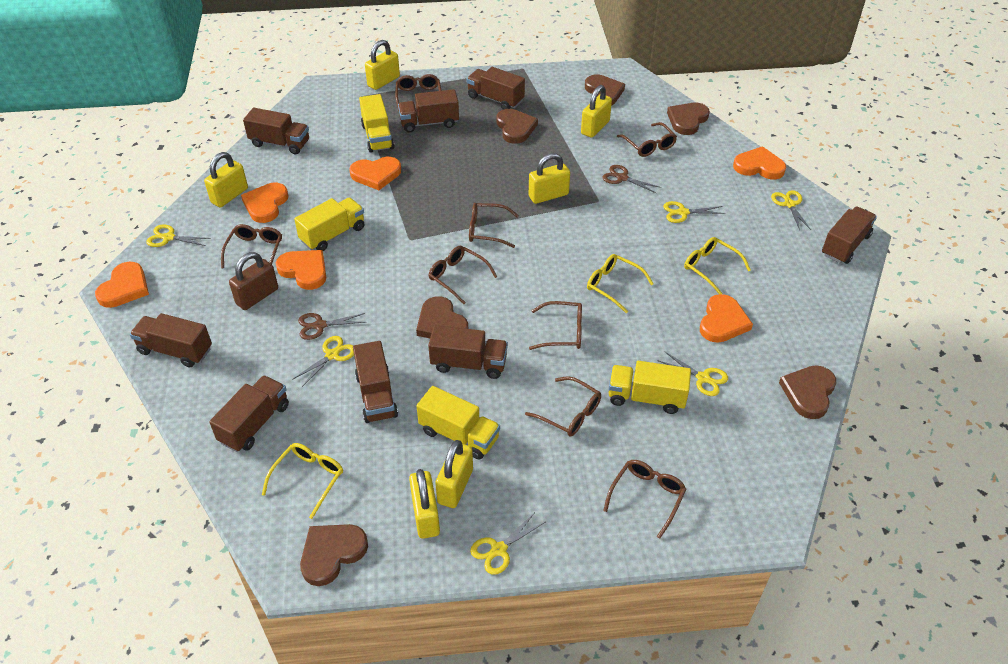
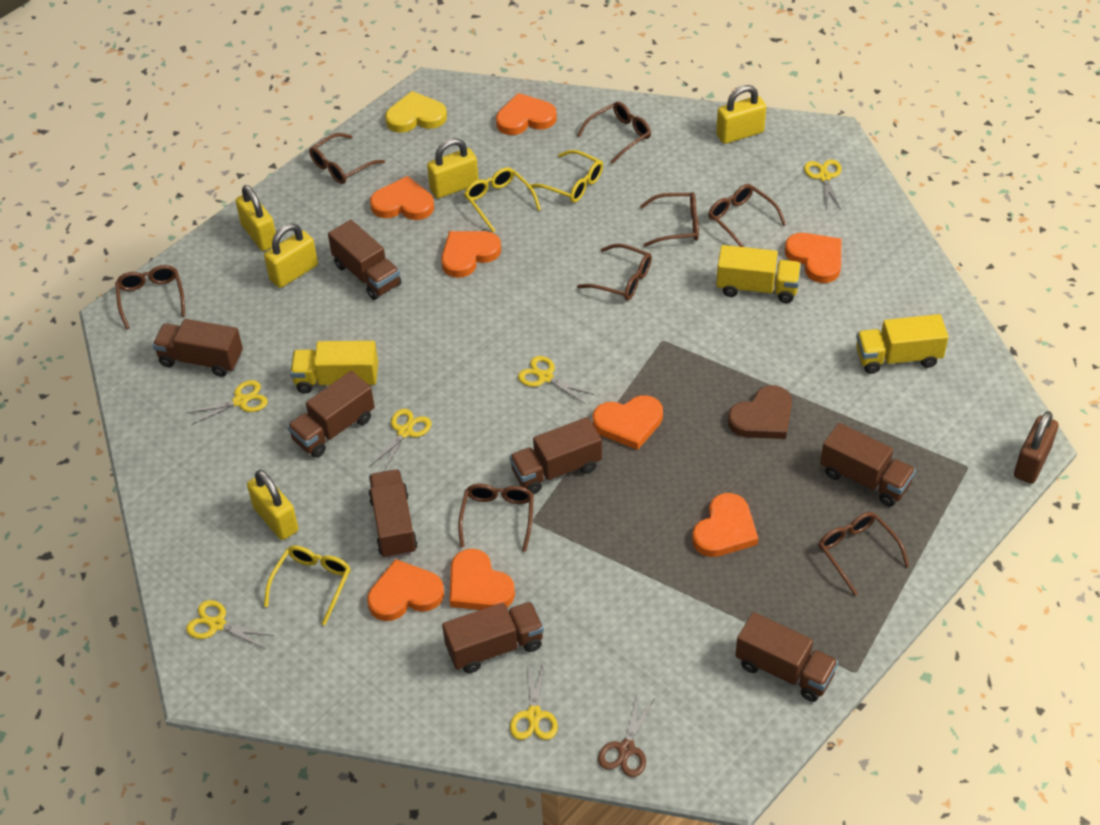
brown heart: 6 -> 1
brown scissors: 2 -> 1
orange heart: 6 -> 8
yellow heart: 0 -> 1
yellow padlock: 6 -> 5
yellow truck: 4 -> 3

